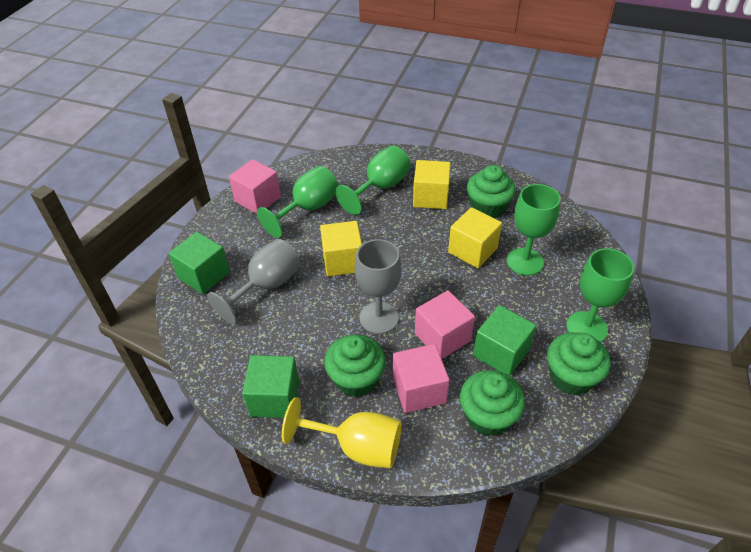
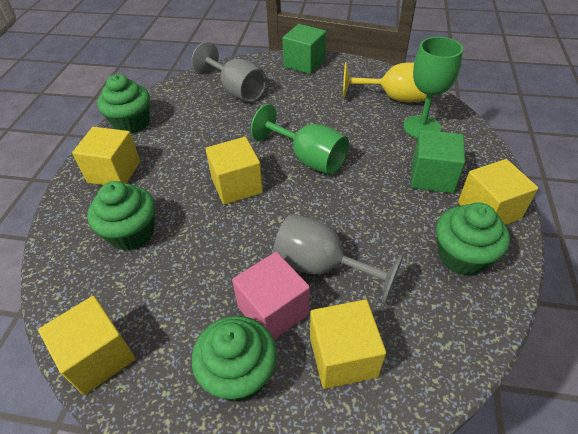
green cube: 3 -> 2
green goblet: 4 -> 2
pink cube: 3 -> 1
yellow cube: 3 -> 5

